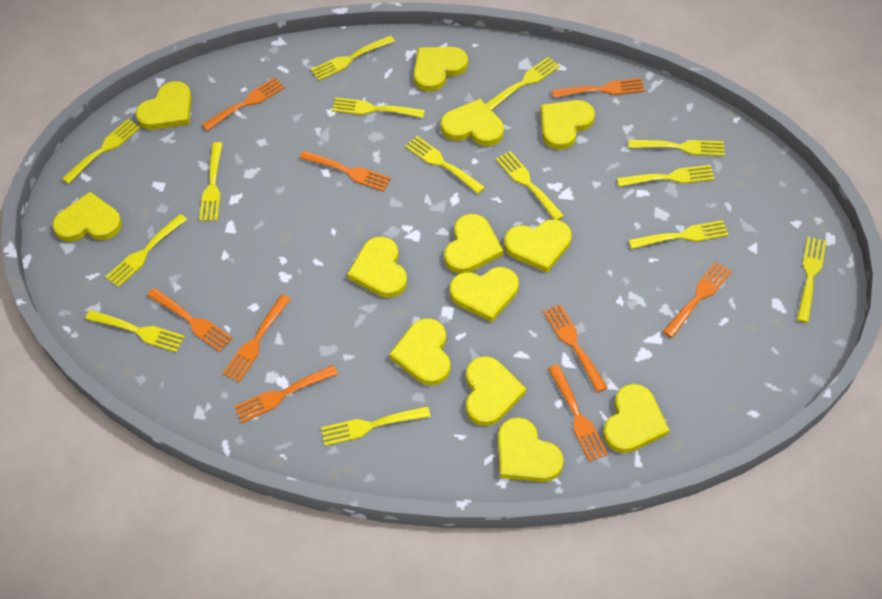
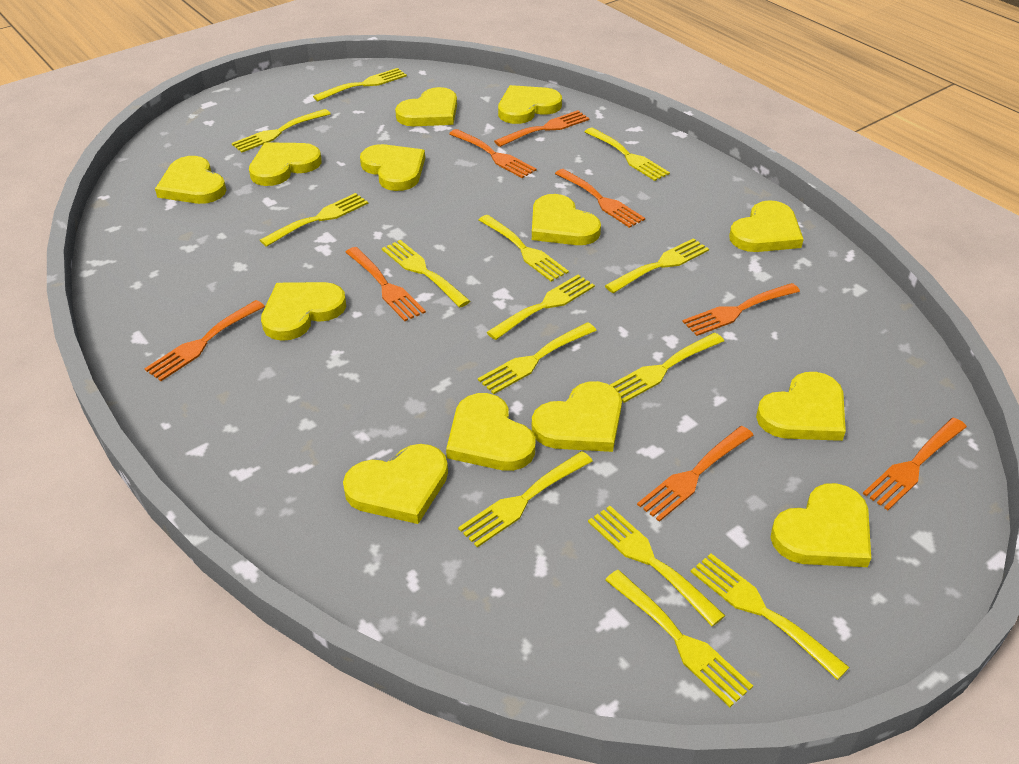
orange fork: 9 -> 8

